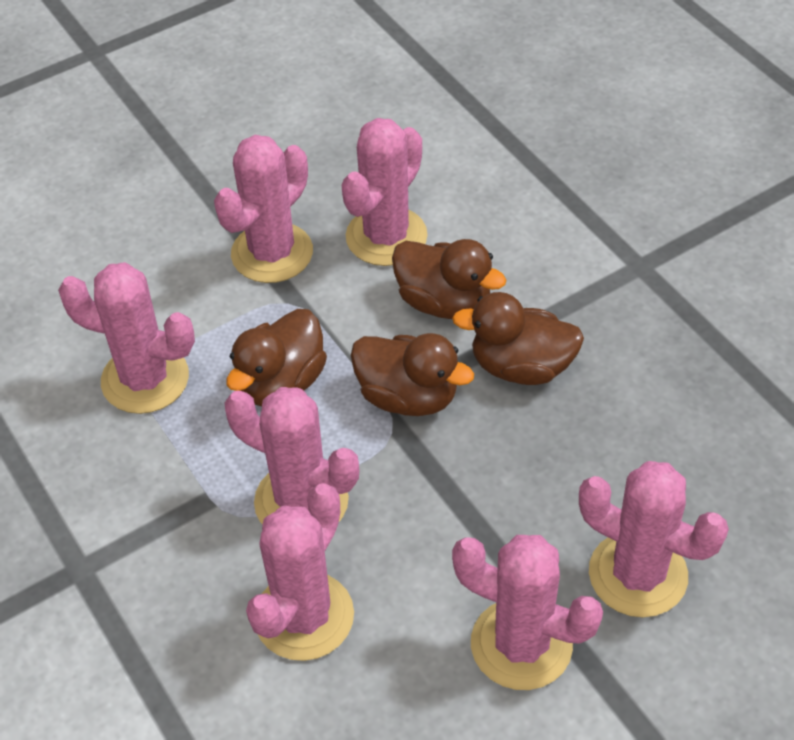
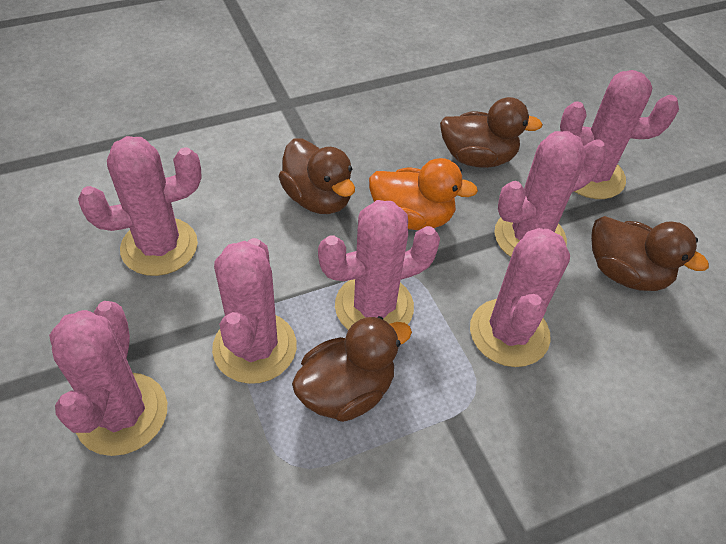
orange duck: 0 -> 1

